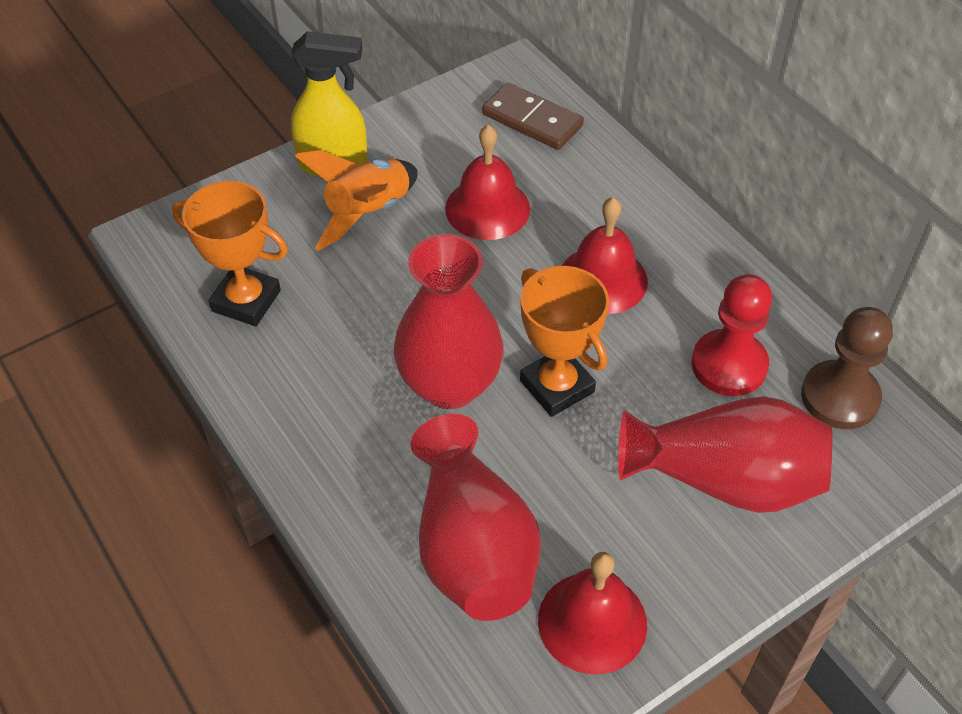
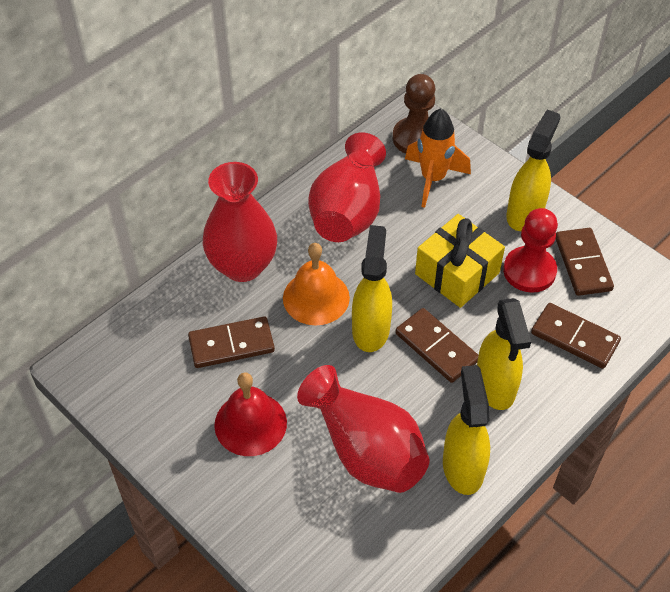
brown domino: 1 -> 4
orange bell: 0 -> 1
orange trophy: 2 -> 0
red bell: 3 -> 1
yellow gift: 0 -> 1
yellow spray bottle: 1 -> 4

